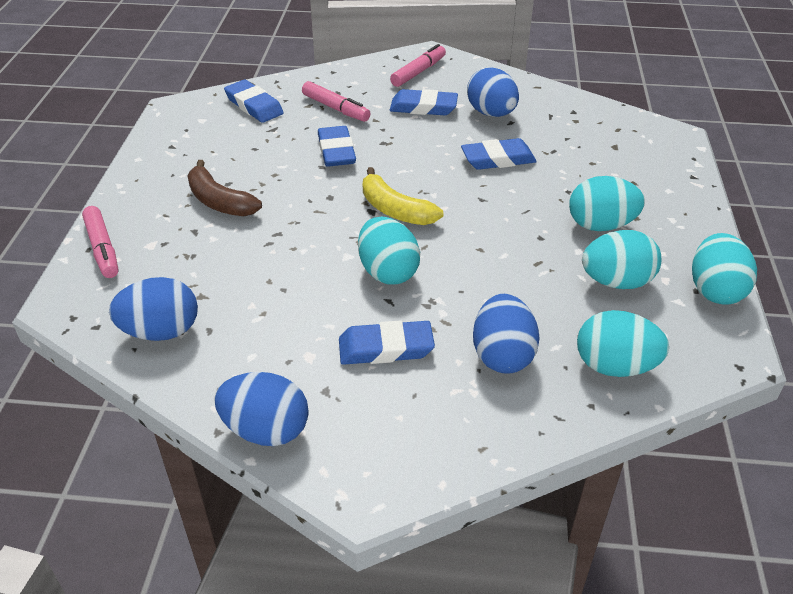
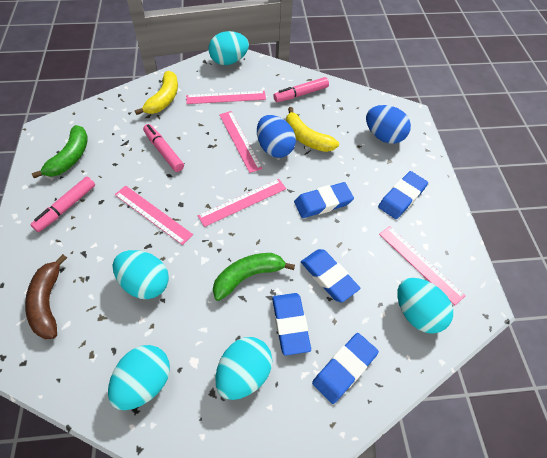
blue egg: 4 -> 2
green banana: 0 -> 2
pink ruler: 0 -> 5
yellow banana: 1 -> 2

